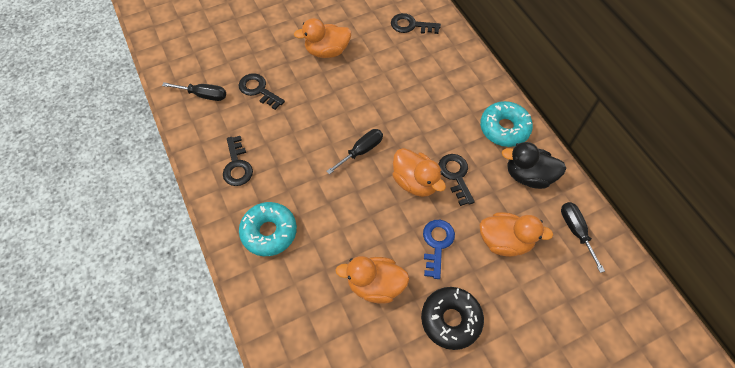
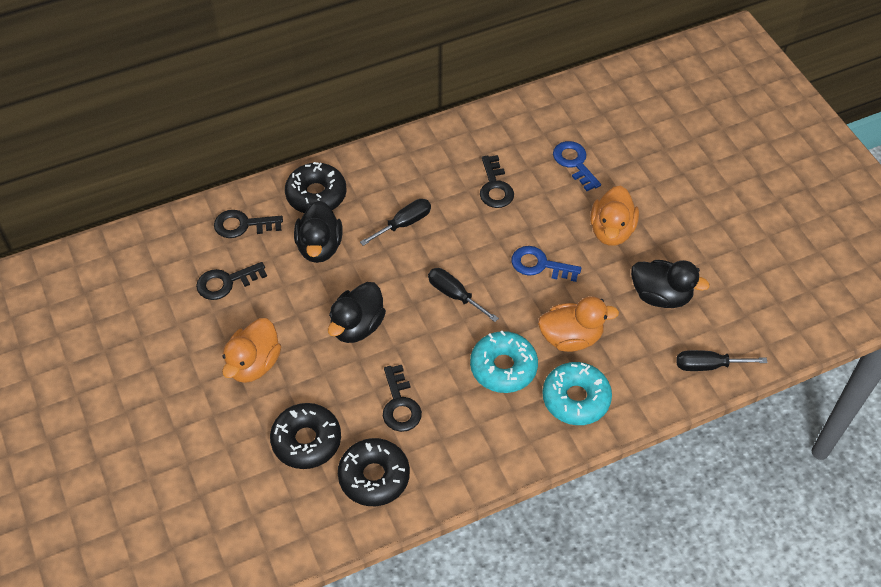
black donut: 1 -> 3
black duck: 1 -> 3
blue key: 1 -> 2
orange duck: 4 -> 3

